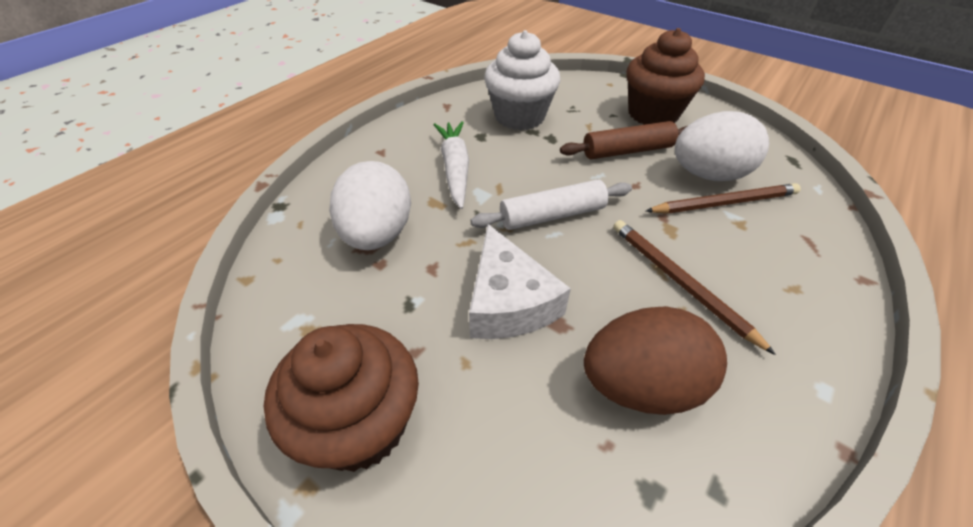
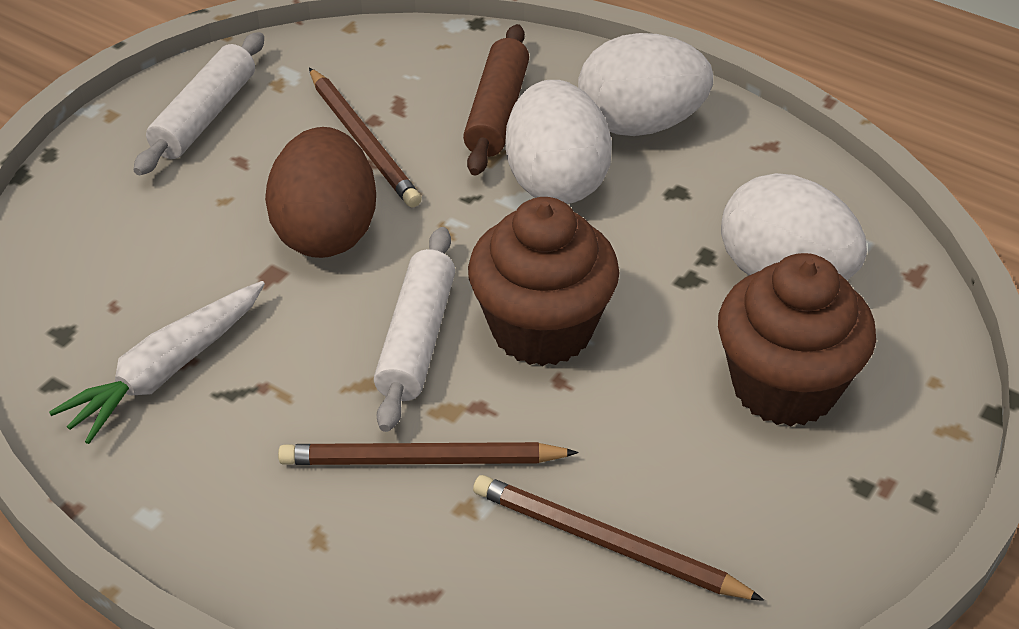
brown pencil: 2 -> 3
white cheese: 1 -> 0
white cupcake: 1 -> 0
white egg: 2 -> 3
white rolling pin: 1 -> 2

